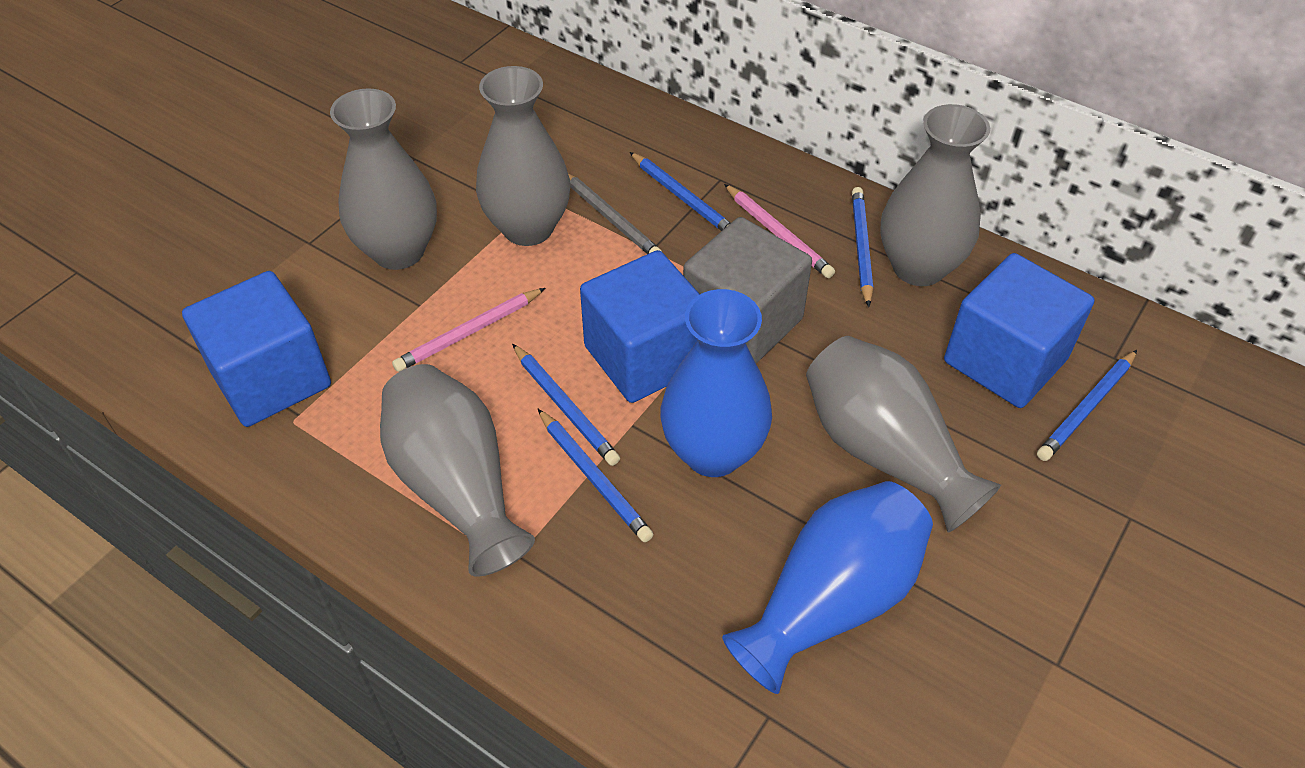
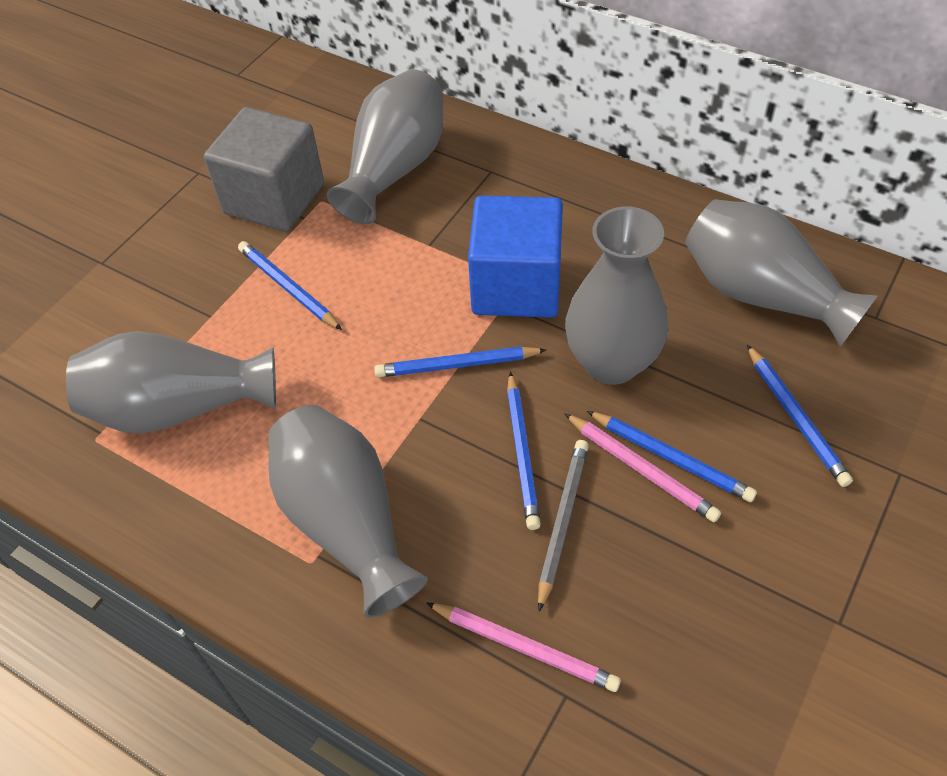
blue cube: 3 -> 1
blue vase: 2 -> 0

